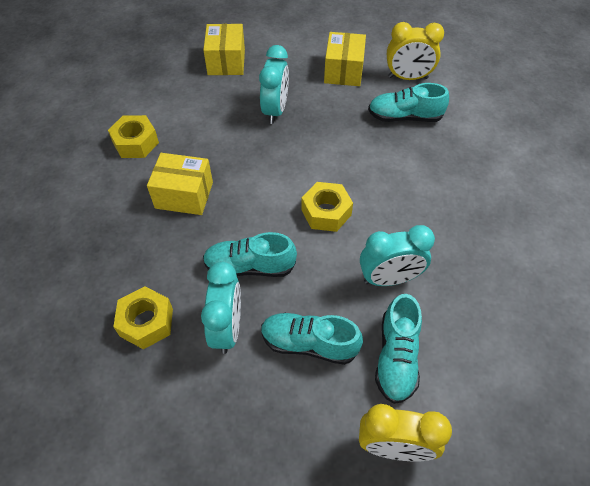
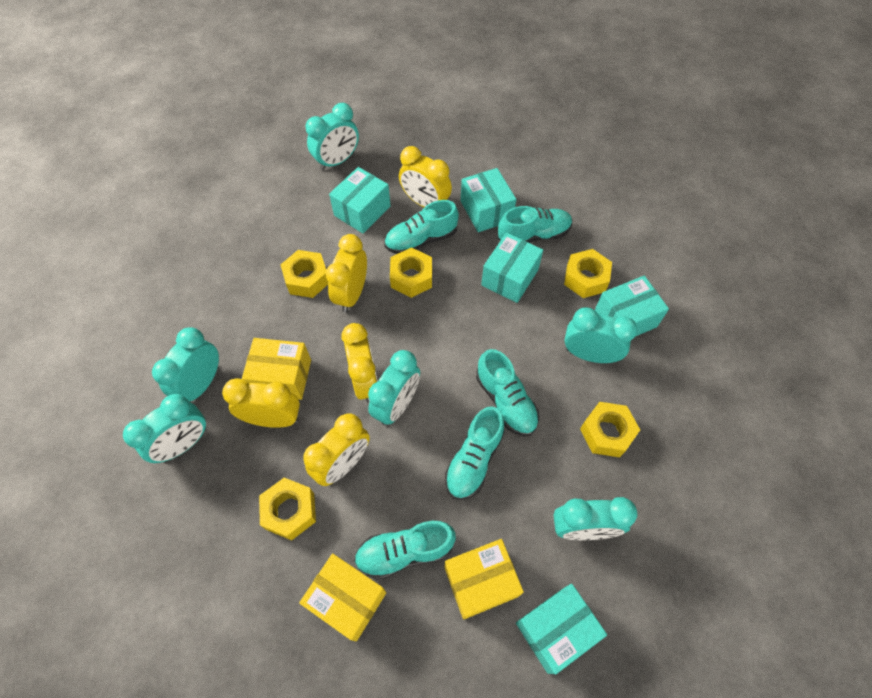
turquoise box: 0 -> 5
turquoise clock: 3 -> 6
turquoise shoe: 4 -> 5
yellow clock: 2 -> 5
yellow nut: 3 -> 5

